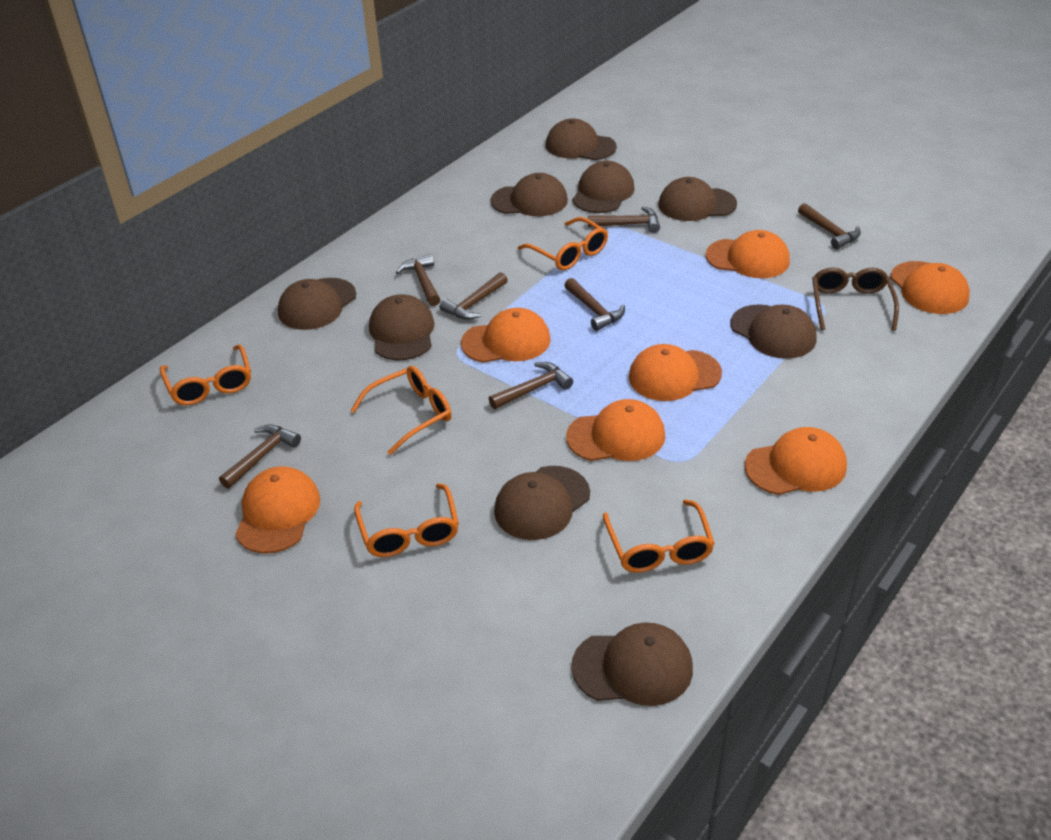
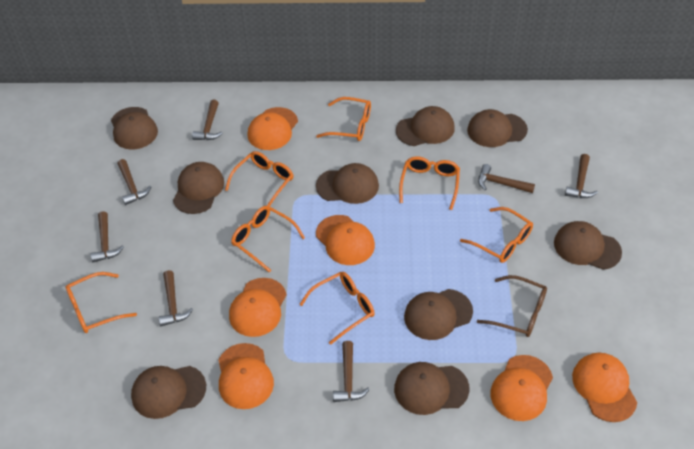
orange cap: 7 -> 6
orange glasses: 5 -> 7

